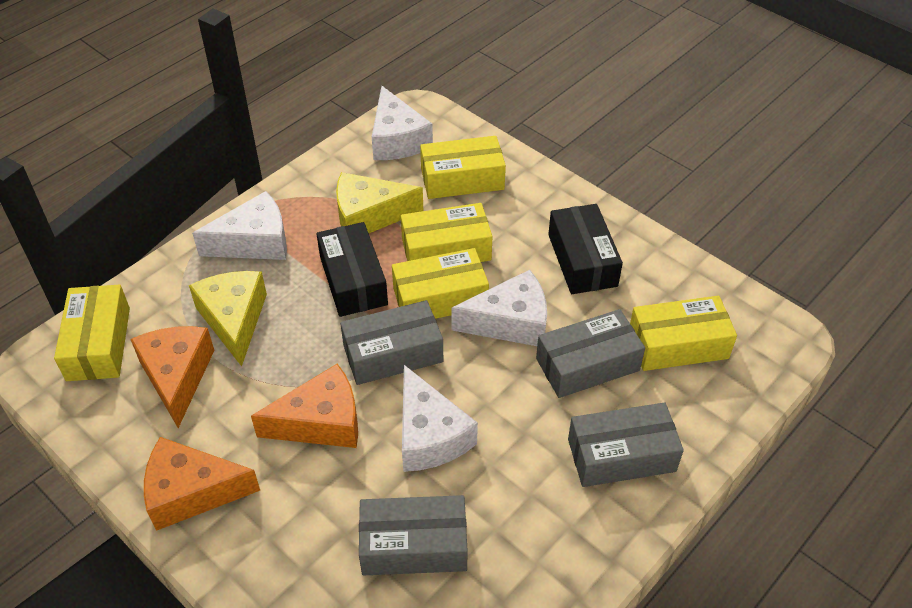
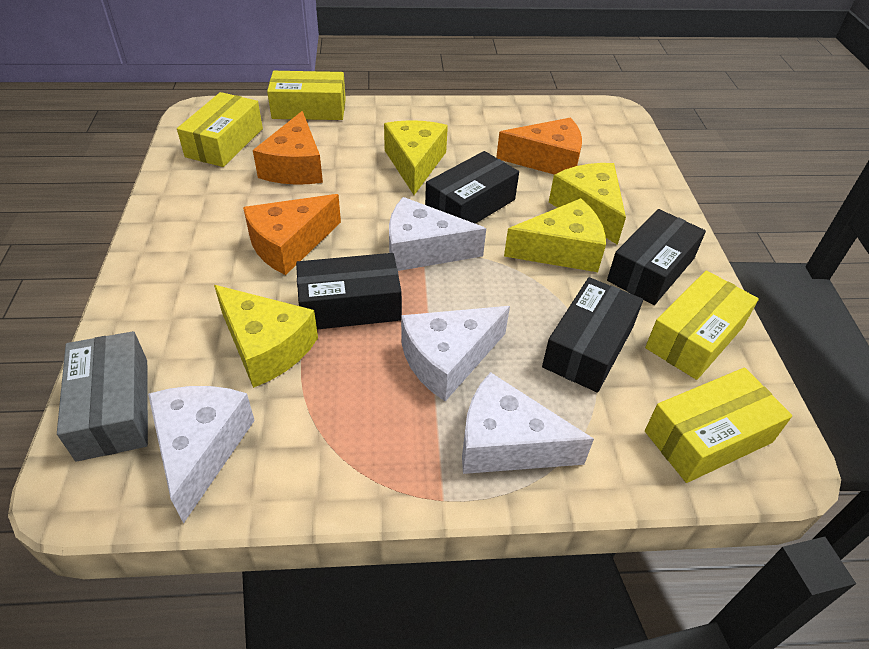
black box: 2 -> 4
grey box: 4 -> 1
yellow box: 5 -> 4
yellow cheese: 2 -> 4

